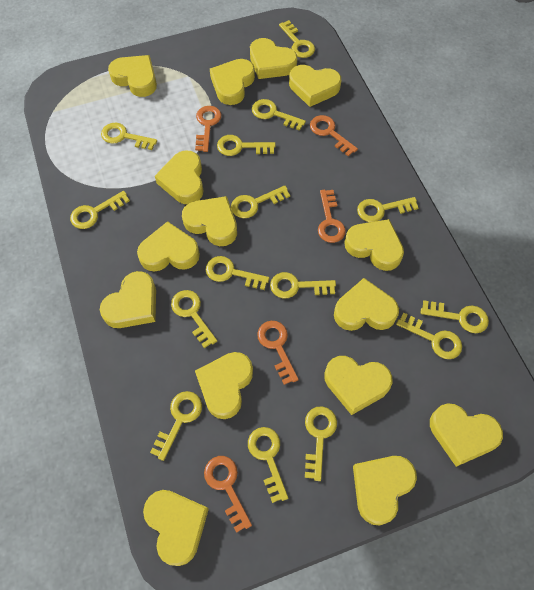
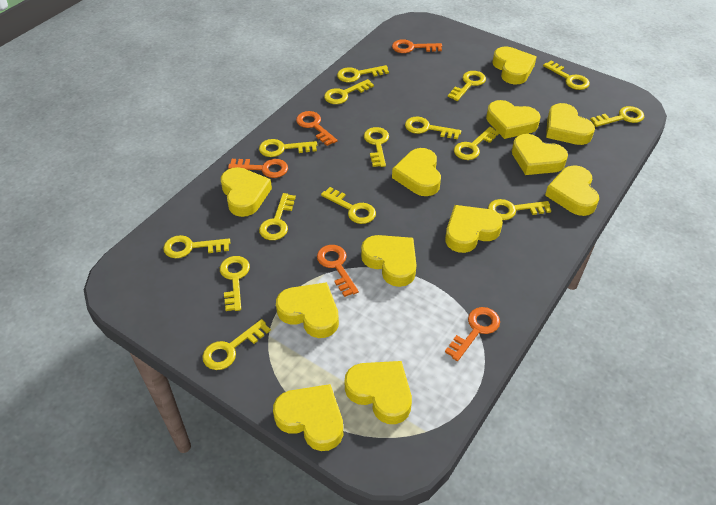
yellow heart: 15 -> 12

